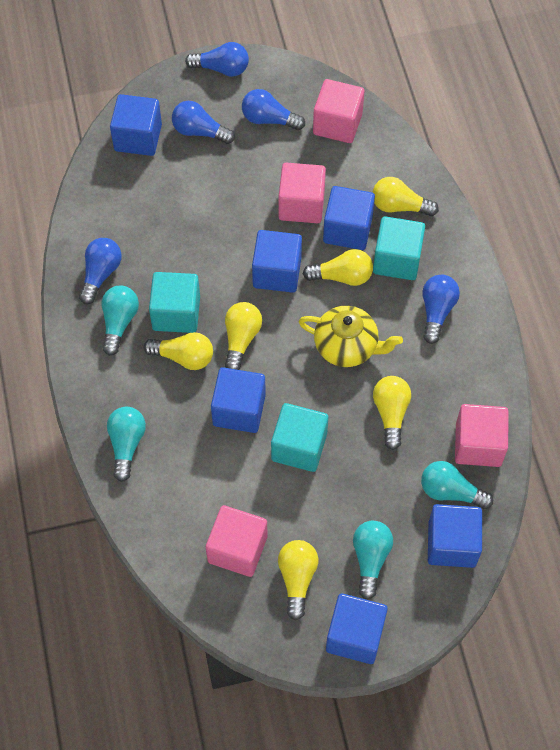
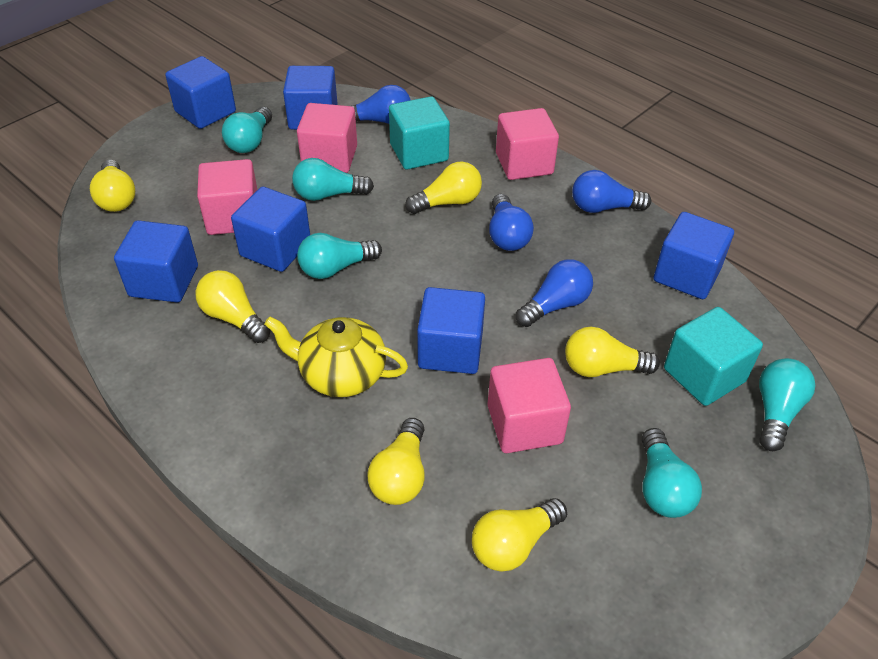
blue light bulb: 5 -> 4
turquoise cube: 3 -> 2
turquoise light bulb: 4 -> 5

